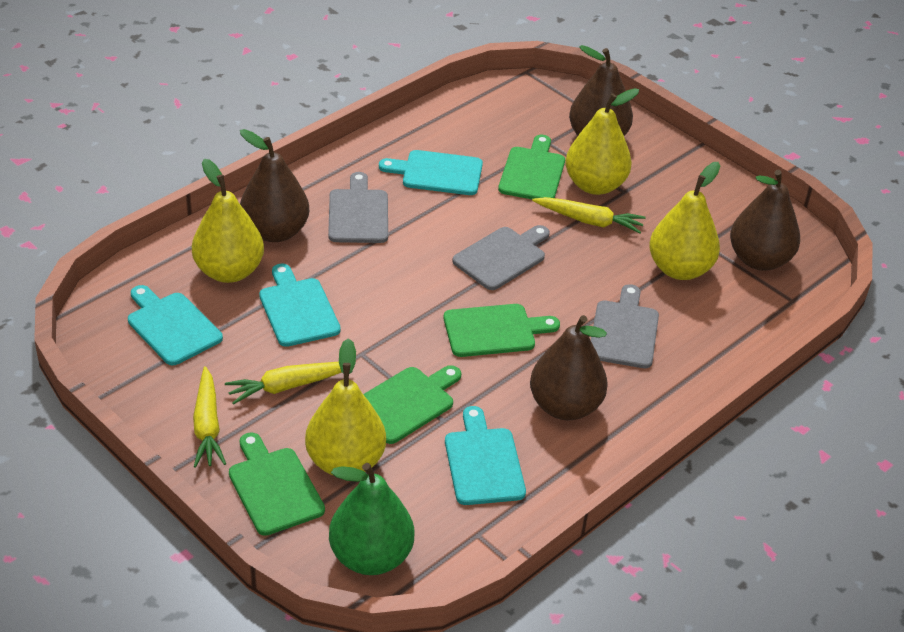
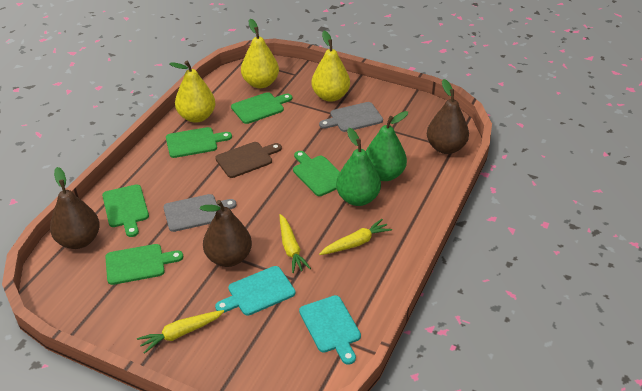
brown cutting board: 0 -> 1
brown pear: 4 -> 3
green cutting board: 4 -> 5
green pear: 1 -> 2
grey cutting board: 3 -> 2
turquoise cutting board: 4 -> 2
yellow pear: 4 -> 3

